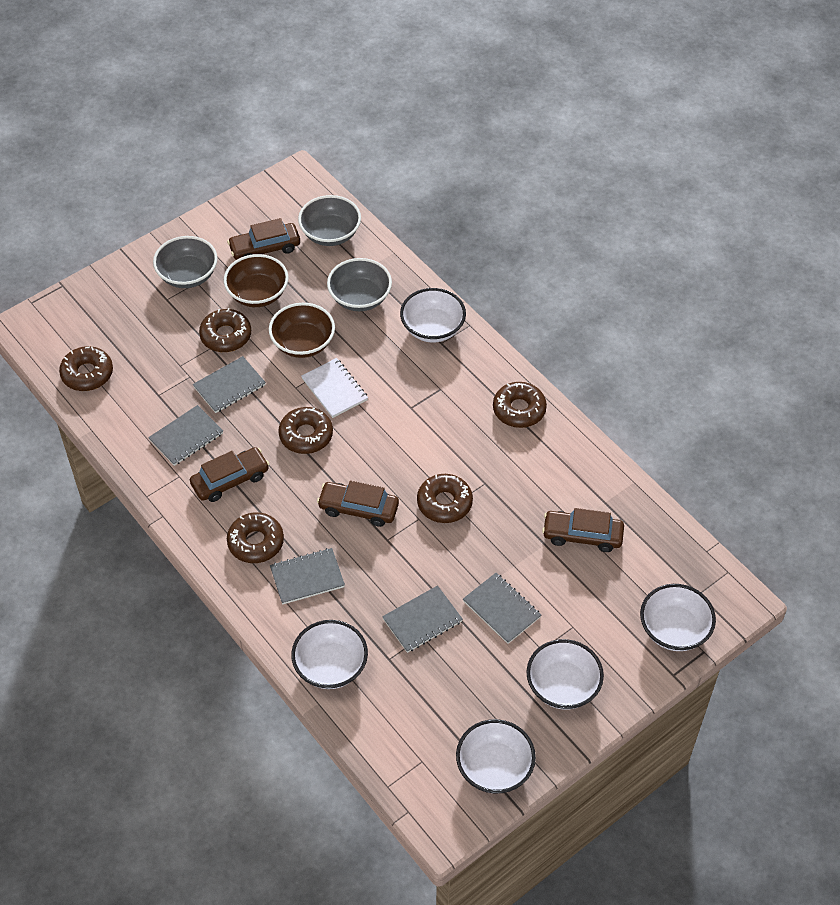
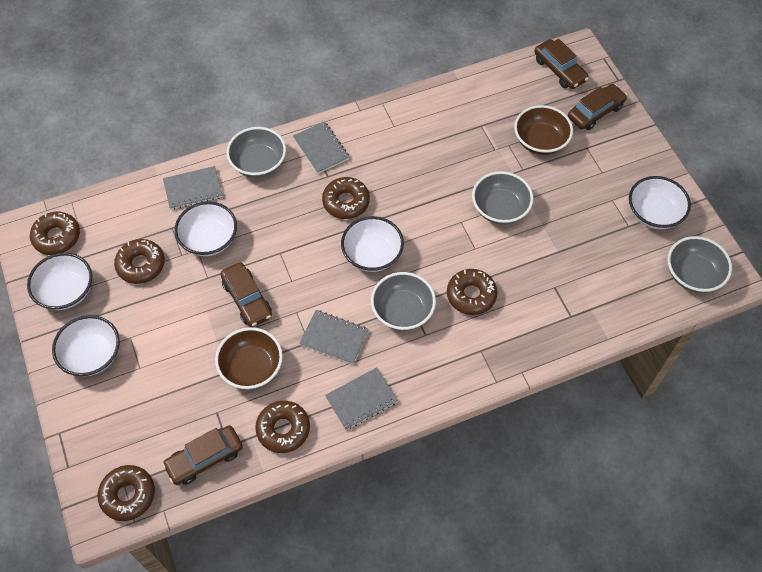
grey bowl: 3 -> 4
grey notebook: 5 -> 4
white notebook: 1 -> 0

